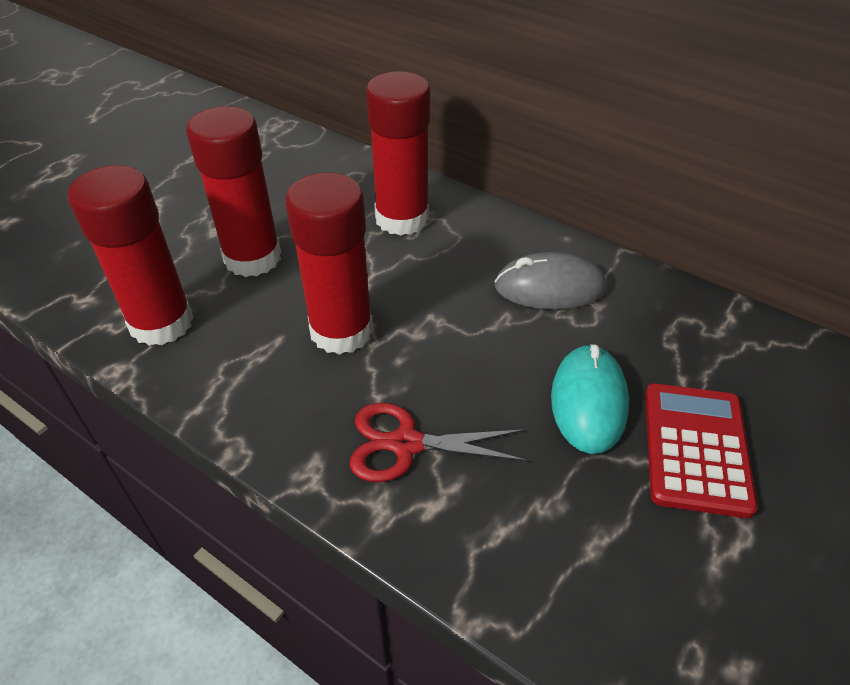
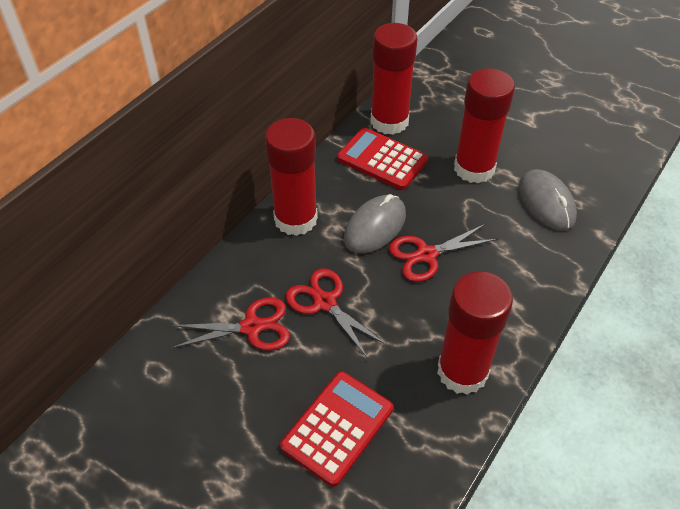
grey mouse: 1 -> 2
red calculator: 1 -> 2
red scissors: 1 -> 3
turquoise mouse: 1 -> 0

